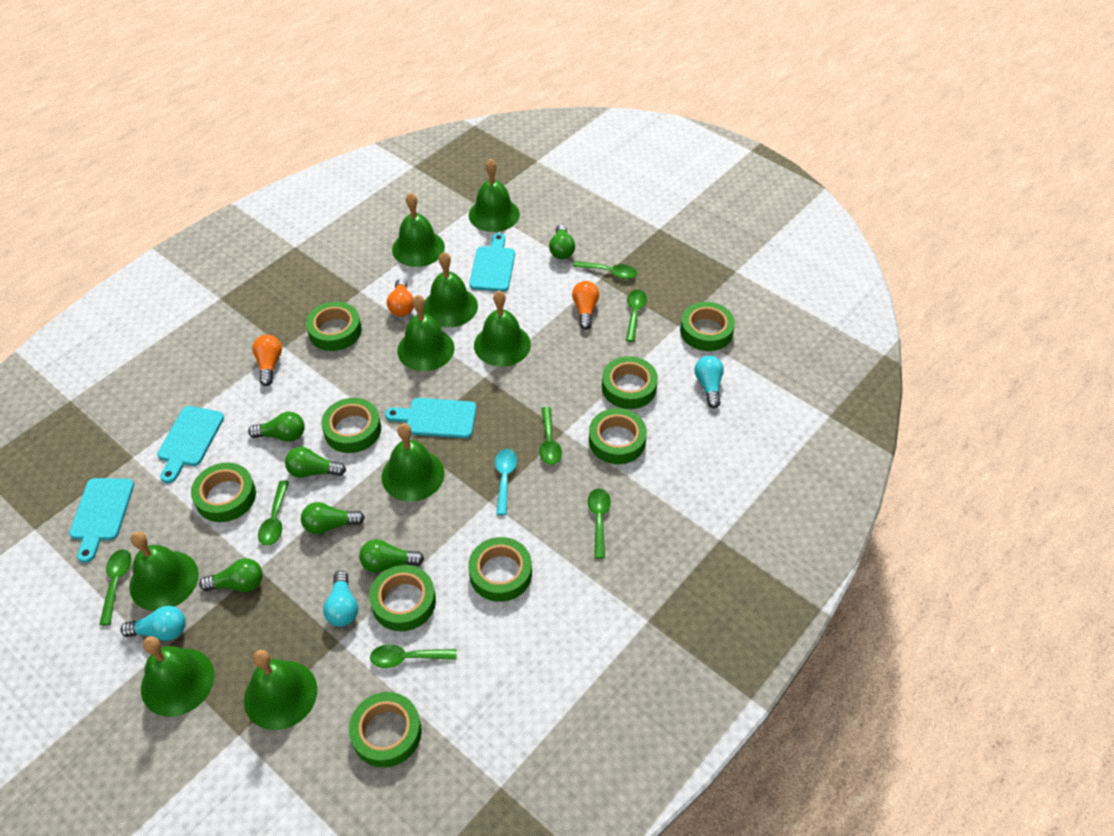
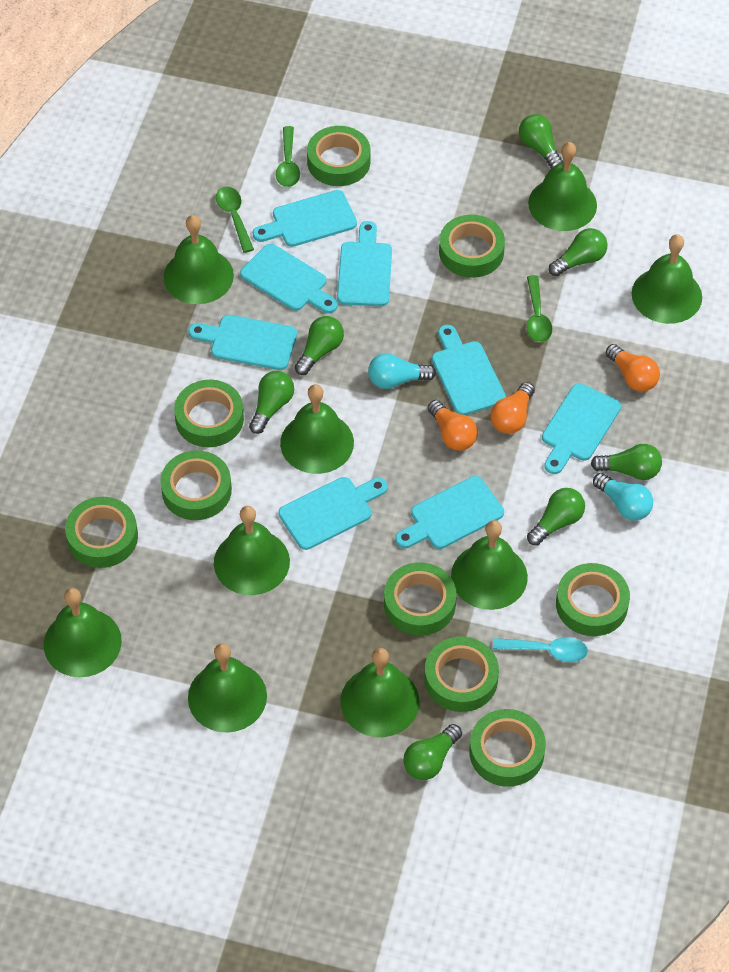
green light bulb: 6 -> 7
green spoon: 7 -> 3
turquoise cutting board: 4 -> 8
turquoise light bulb: 3 -> 2

